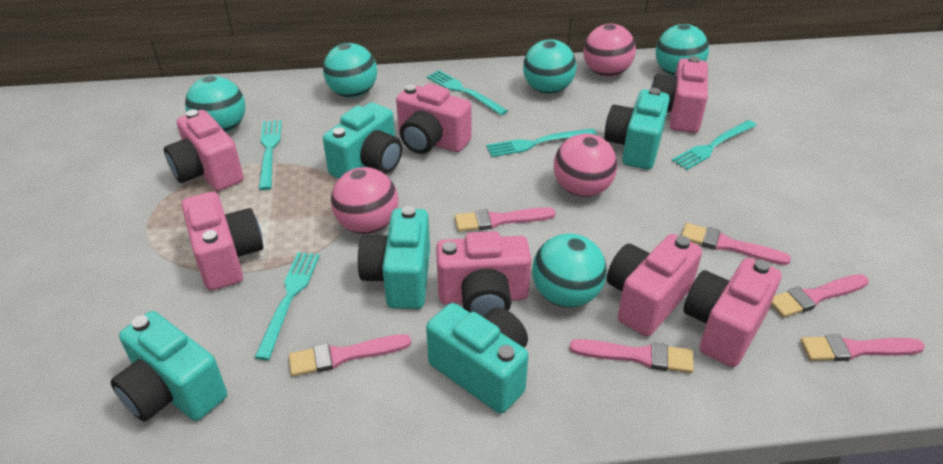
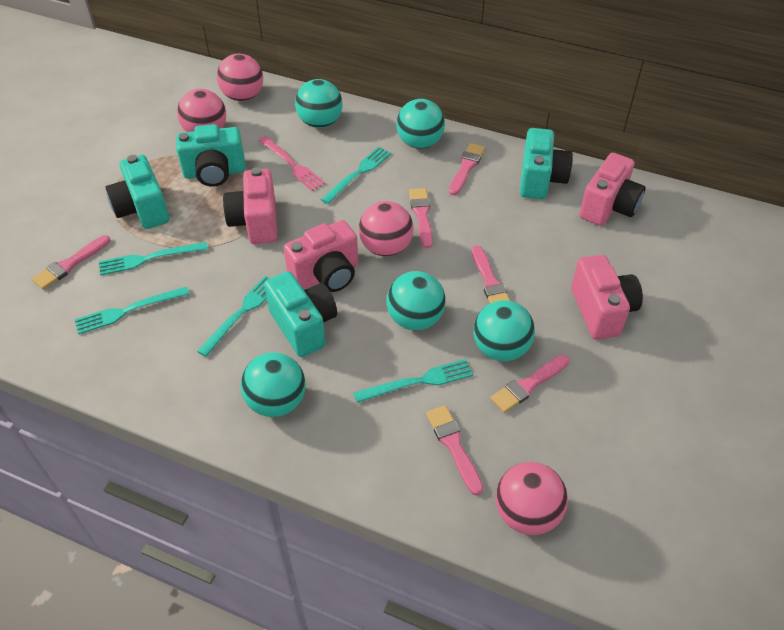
pink ball: 3 -> 4
pink camera: 7 -> 4
pink fork: 0 -> 1
turquoise camera: 5 -> 4

